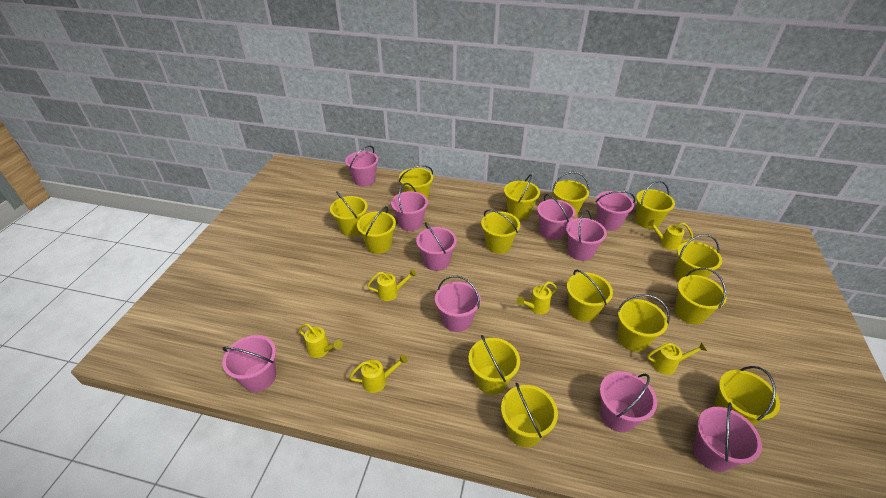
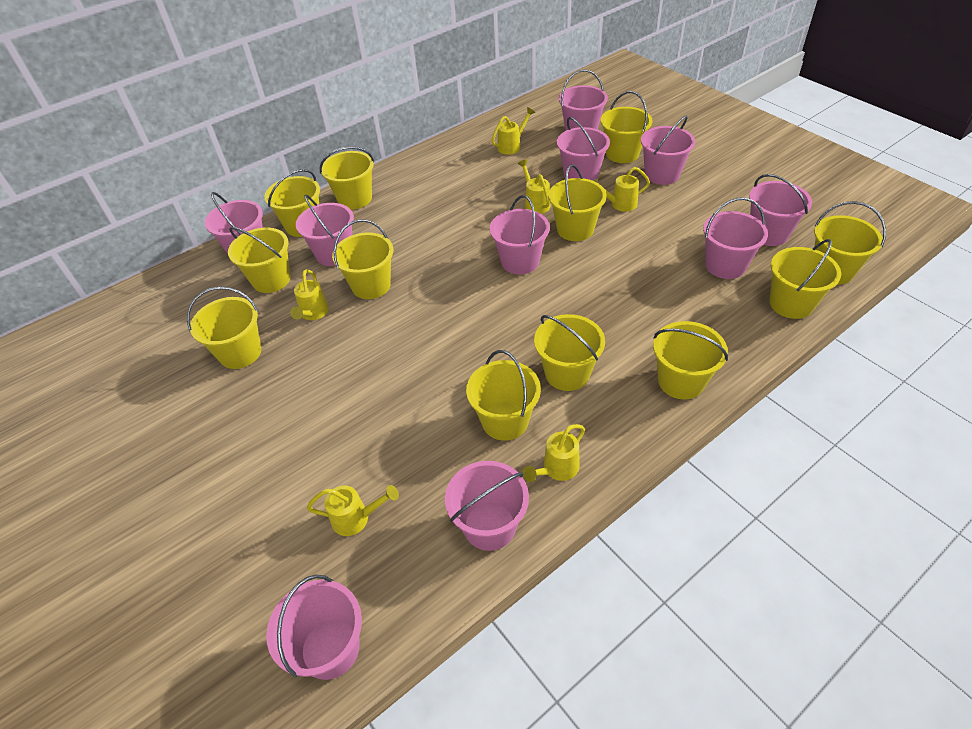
yellow bucket: 14 -> 12

